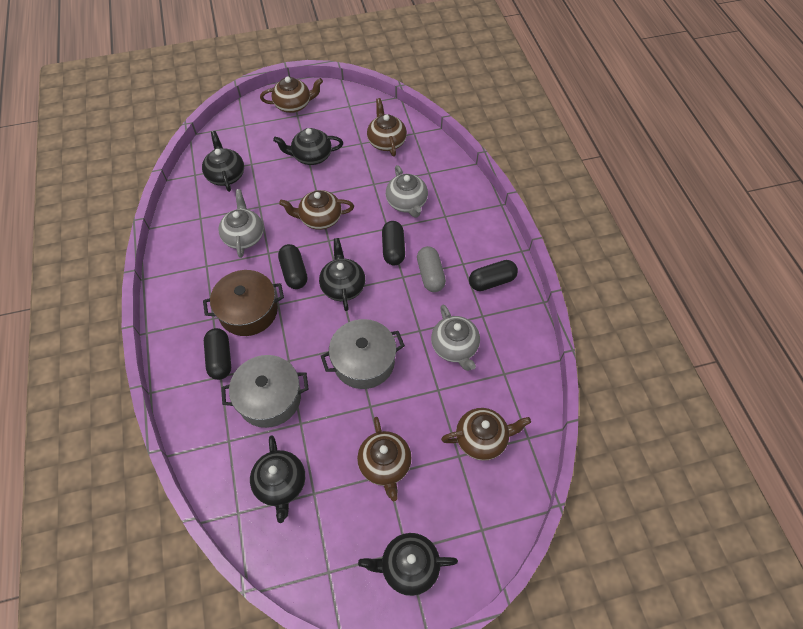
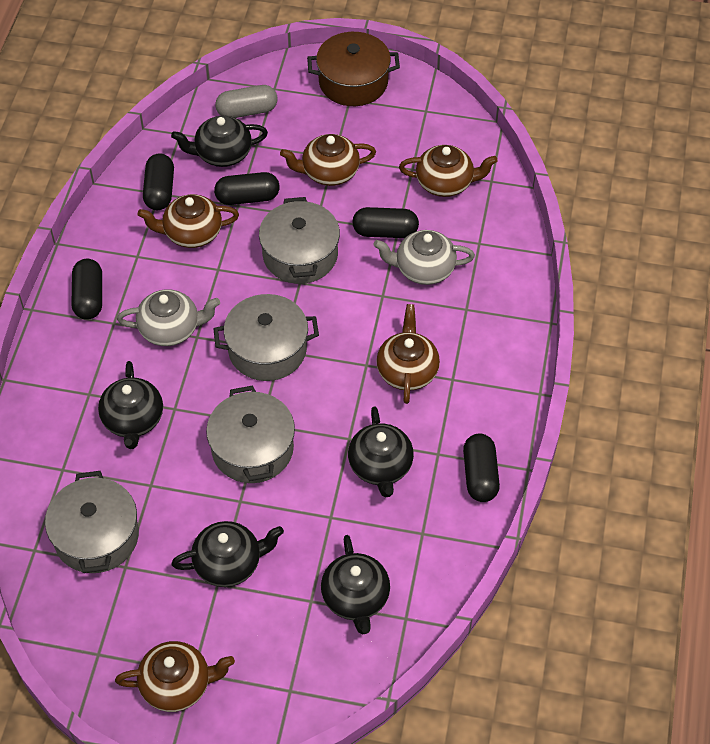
black capsule: 4 -> 5
grey pot: 2 -> 4
grey teapot: 3 -> 2

